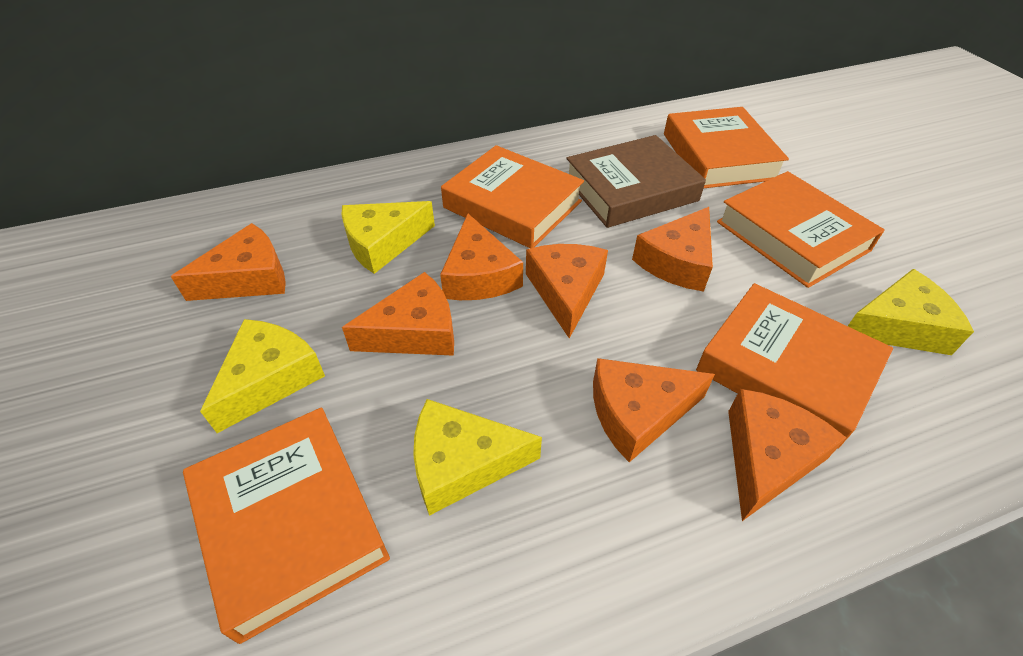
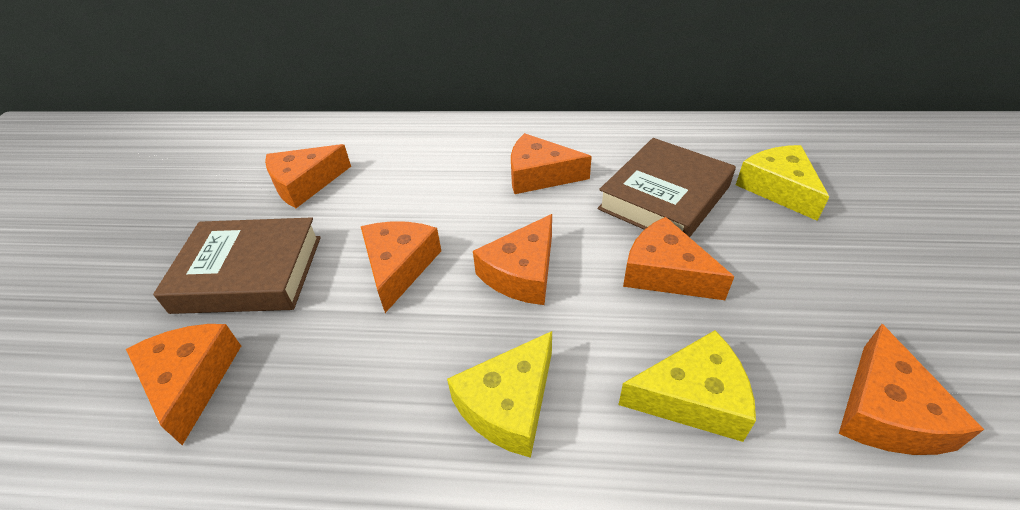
brown book: 1 -> 2
orange book: 5 -> 0
yellow cheese: 4 -> 3

